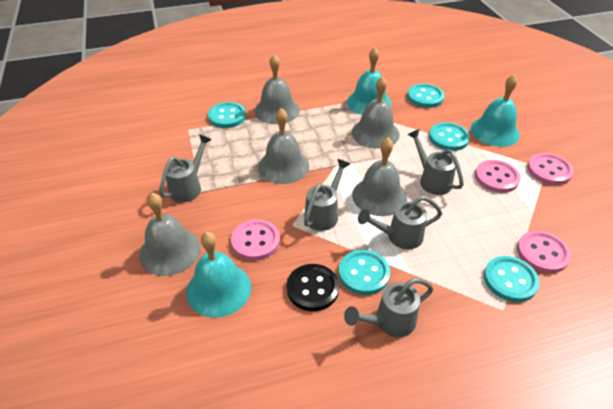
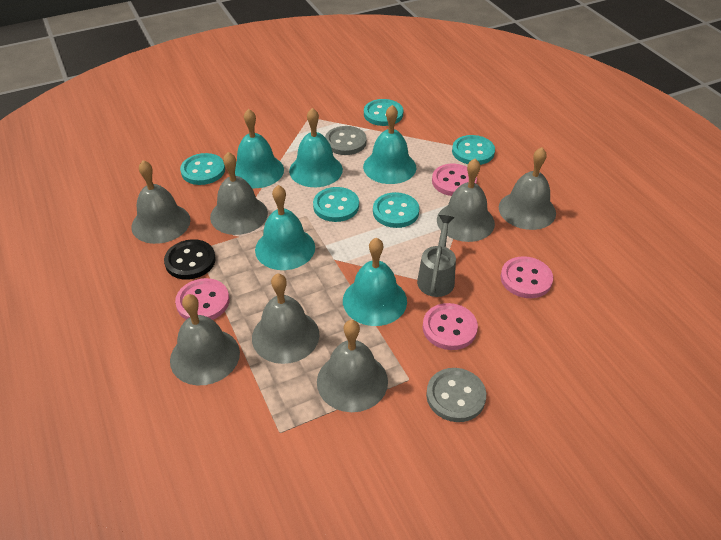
grey bell: 5 -> 7
grey button: 0 -> 2
grey watering can: 5 -> 1
turquoise bell: 3 -> 5

